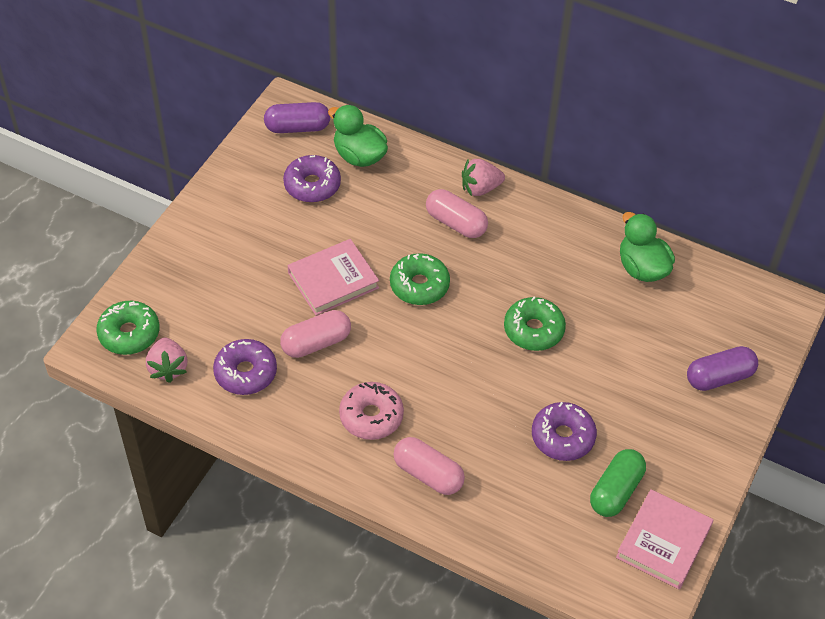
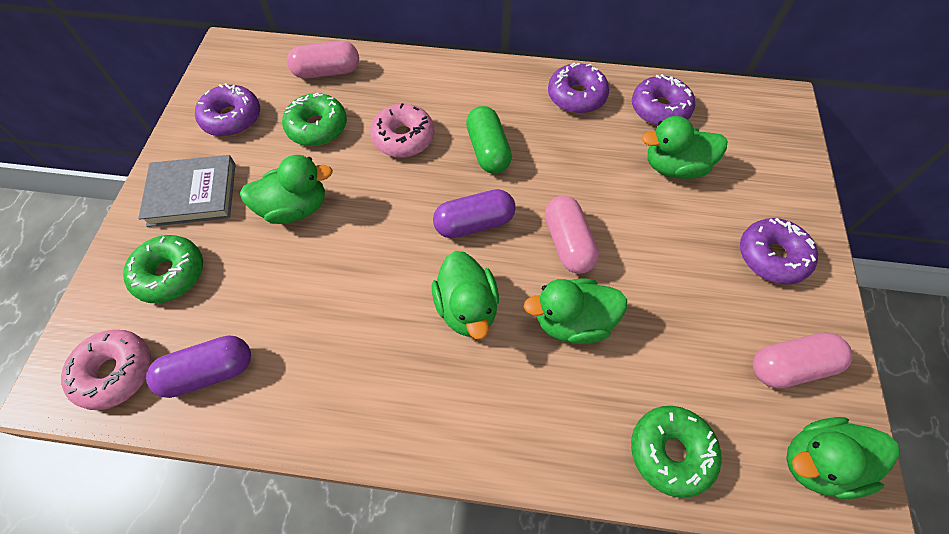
green duck: 2 -> 5
grey book: 0 -> 1
pink book: 2 -> 0
pink donut: 1 -> 2
pink strawberry: 2 -> 0
purple donut: 3 -> 4

